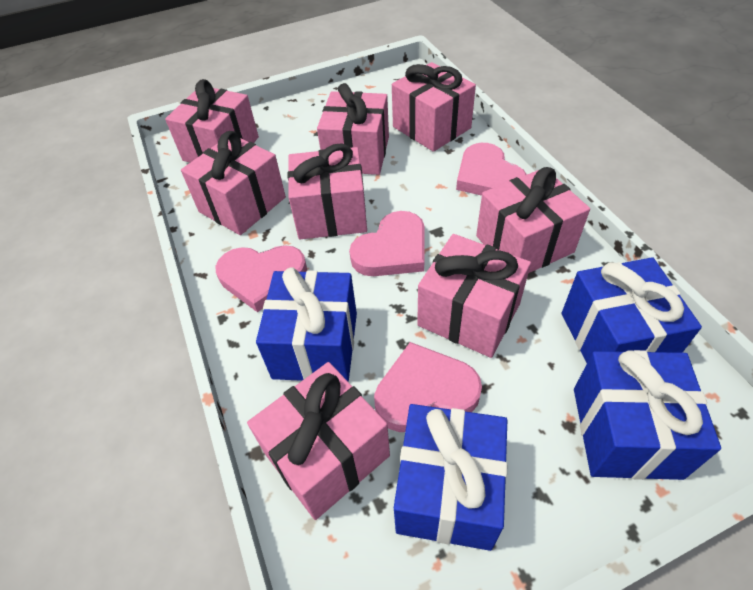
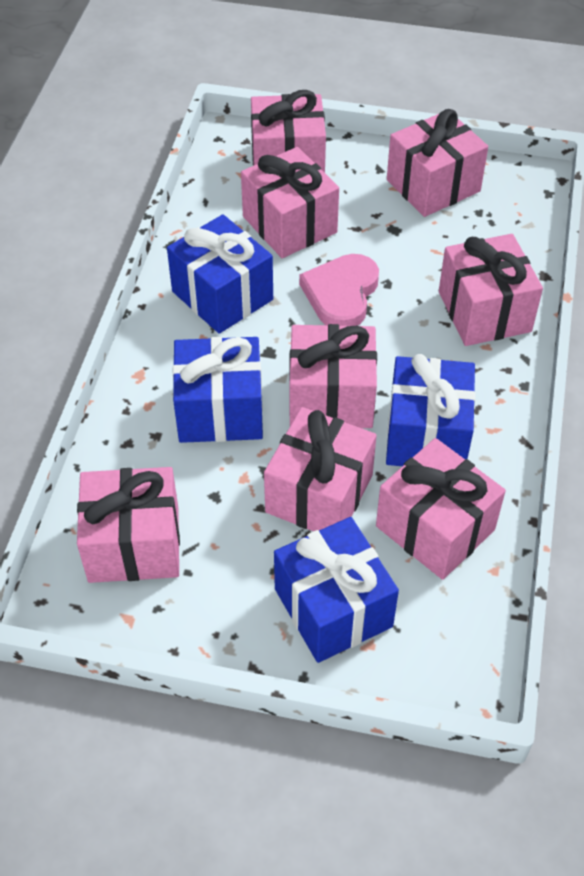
pink heart: 4 -> 1

